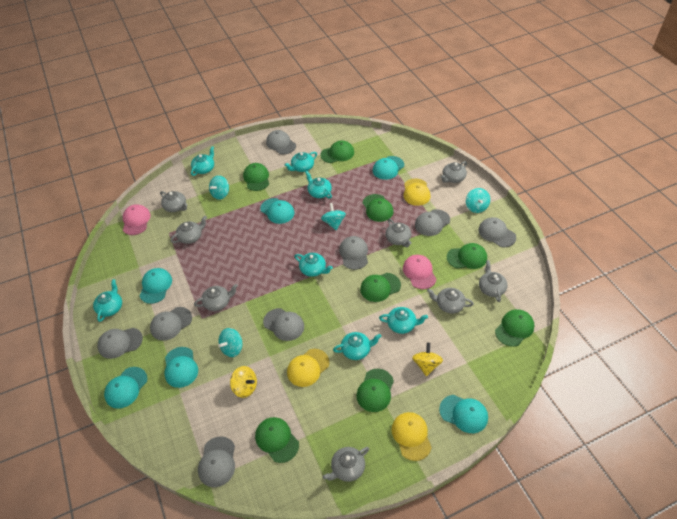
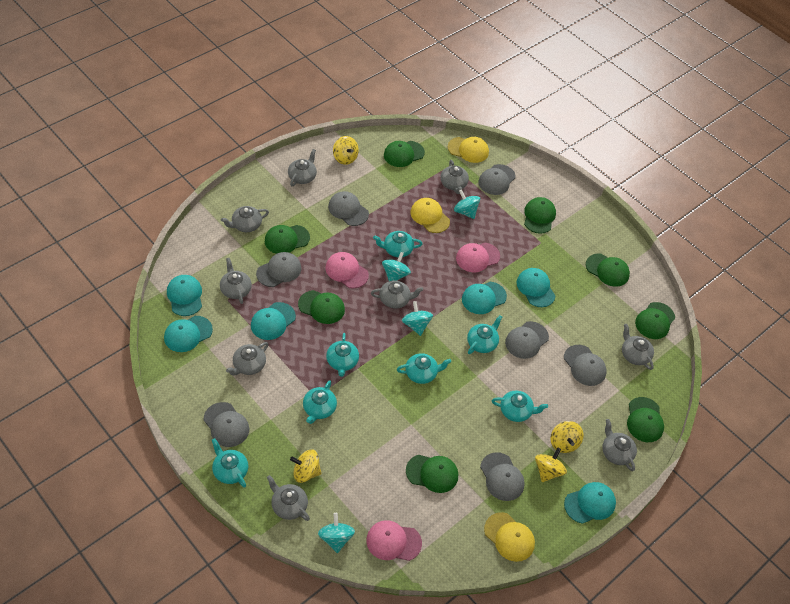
grey cap: 8 -> 7
grey teapot: 8 -> 9
pink cap: 2 -> 3
yellow spinning top: 2 -> 4

